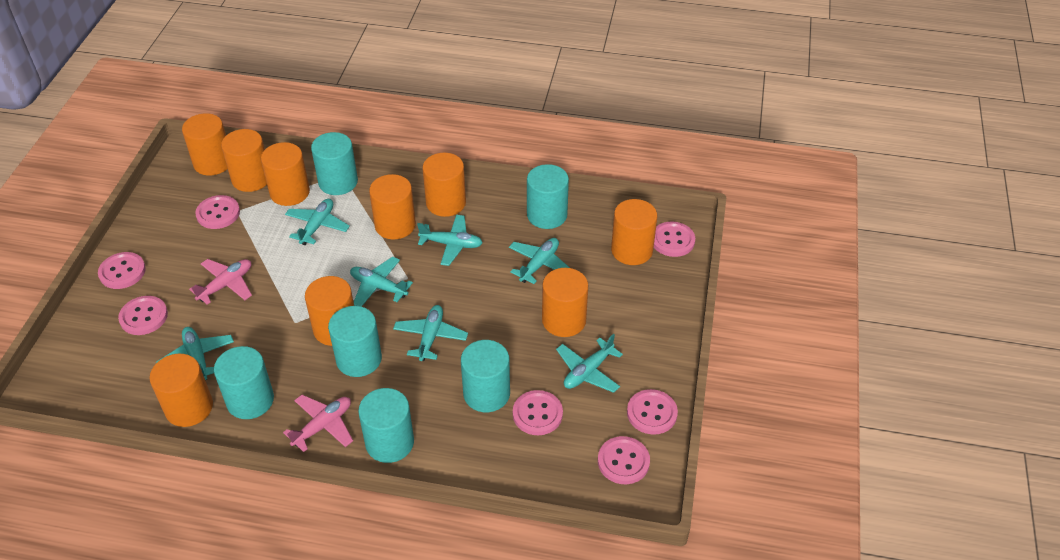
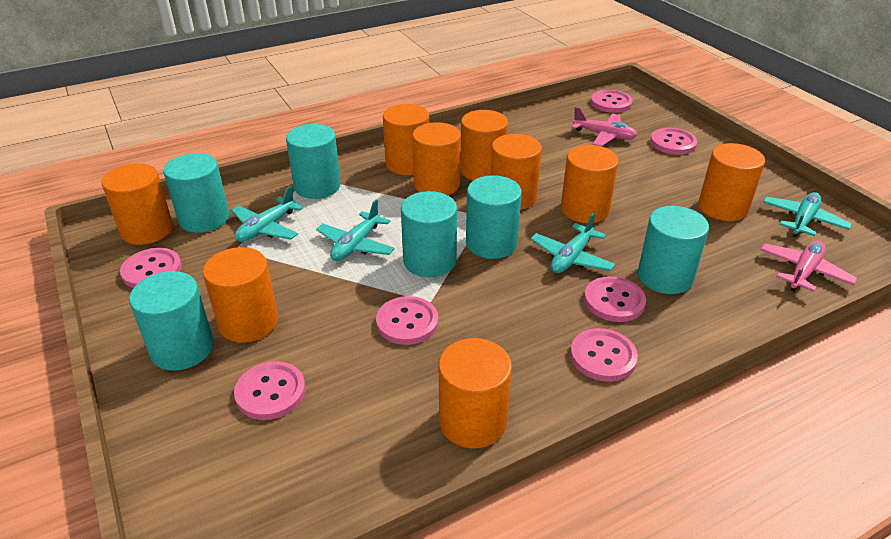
turquoise plane: 7 -> 4

